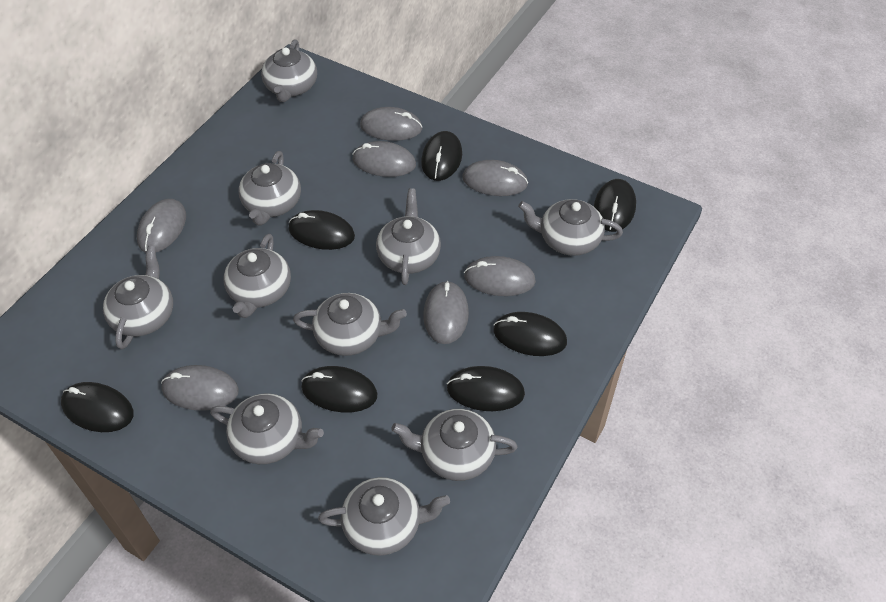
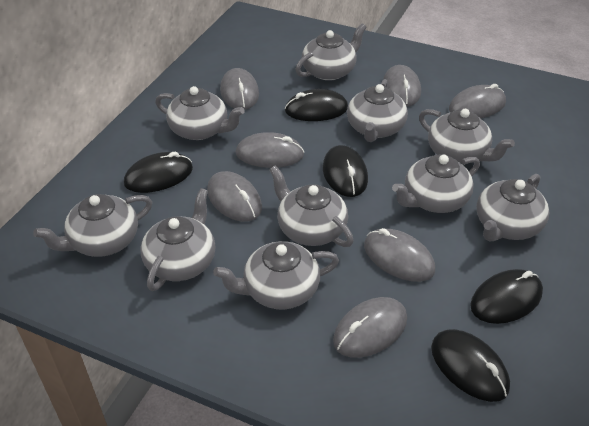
black mouse: 7 -> 5

